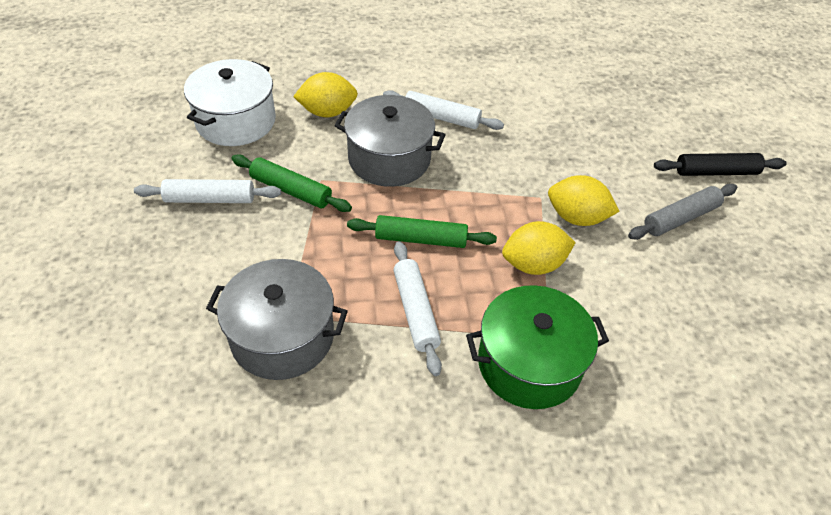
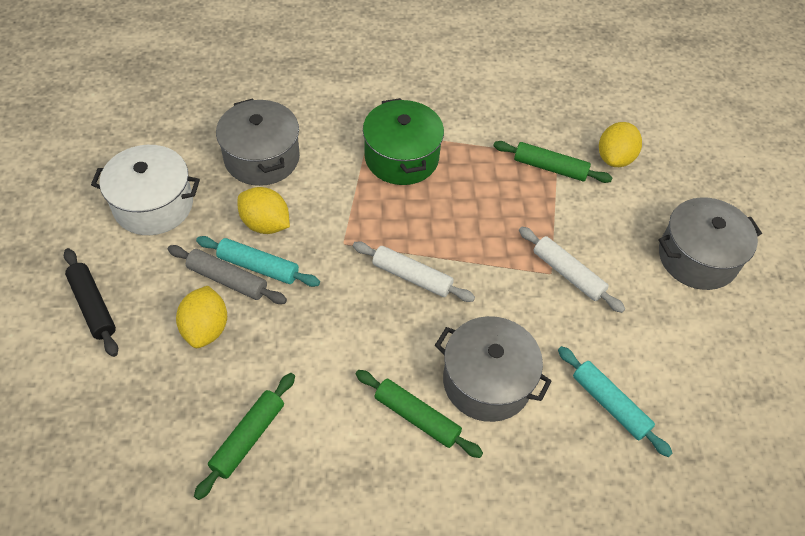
green rolling pin: 2 -> 3
grey pot: 2 -> 3
turquoise rolling pin: 0 -> 2
white rolling pin: 3 -> 2

